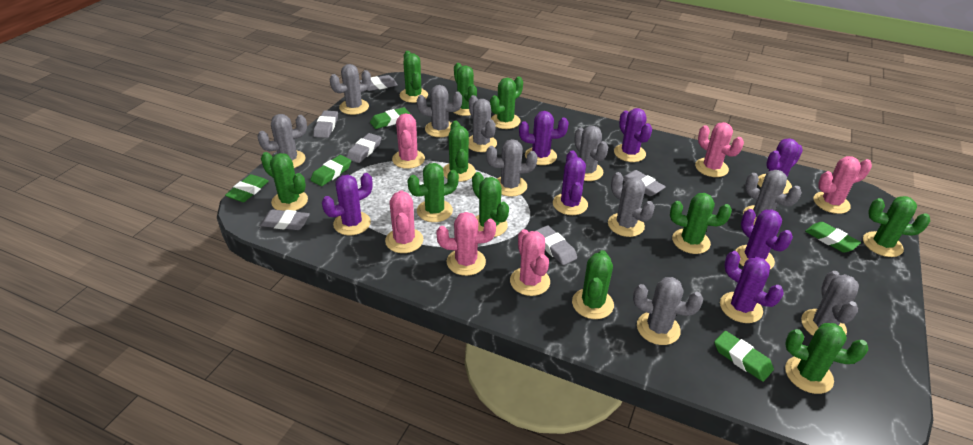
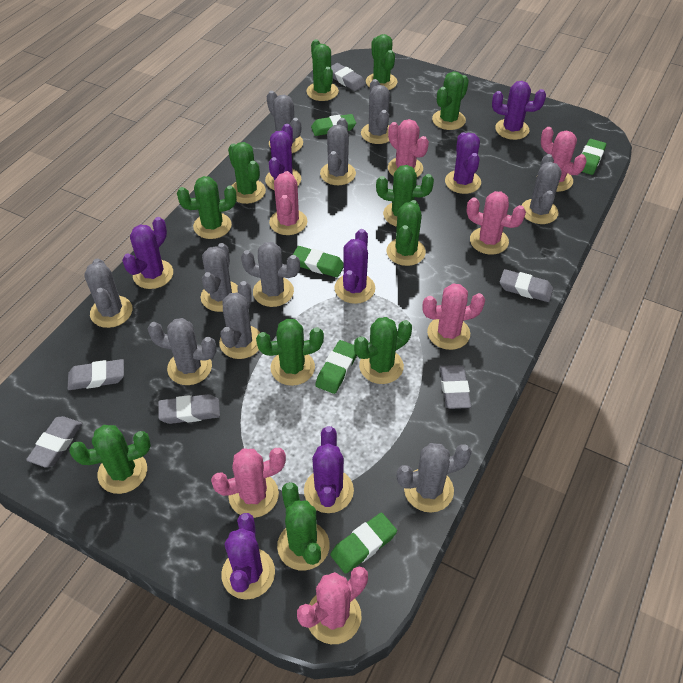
pink cactus: 6 -> 7

